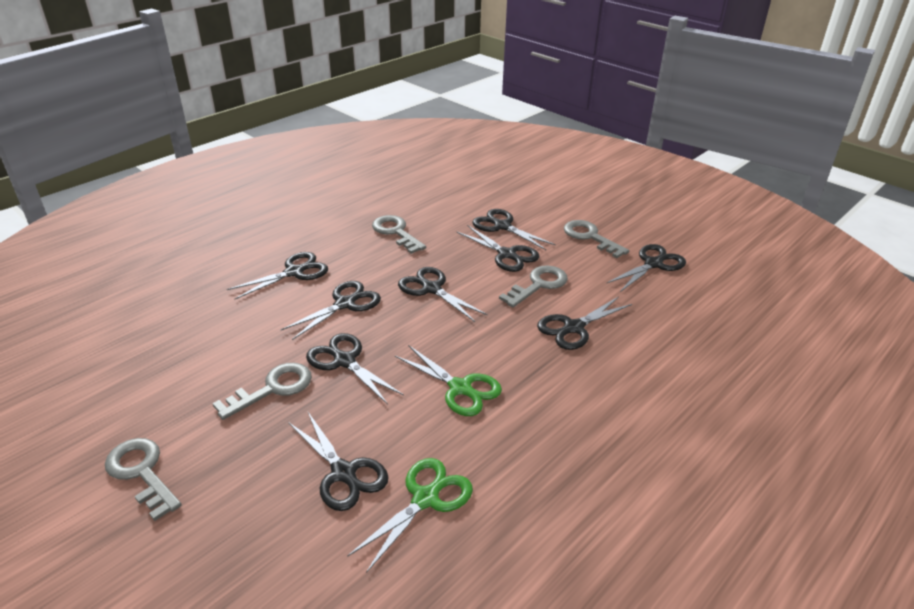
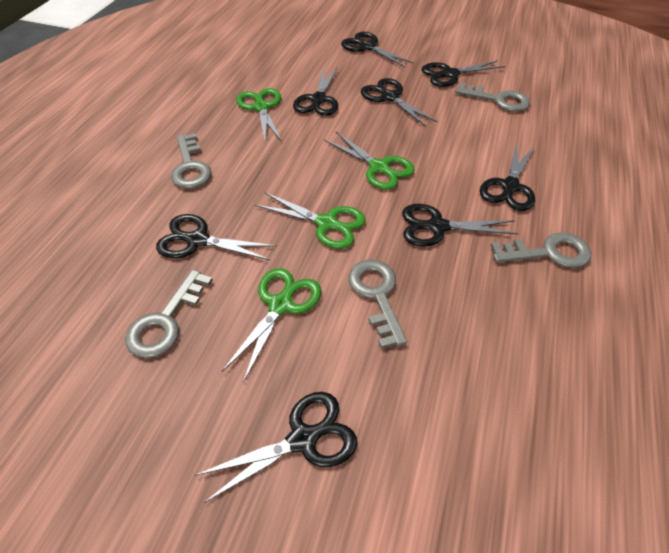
black scissors: 9 -> 8
green scissors: 2 -> 4

